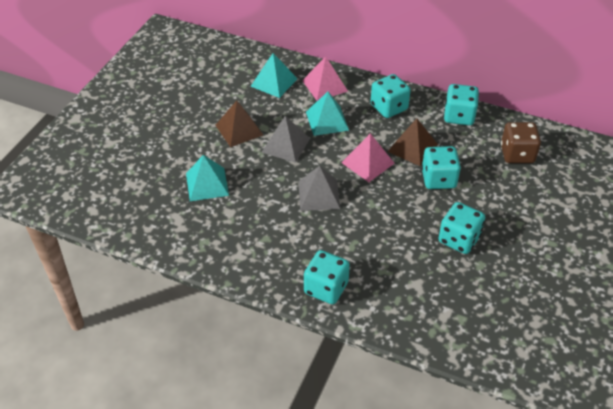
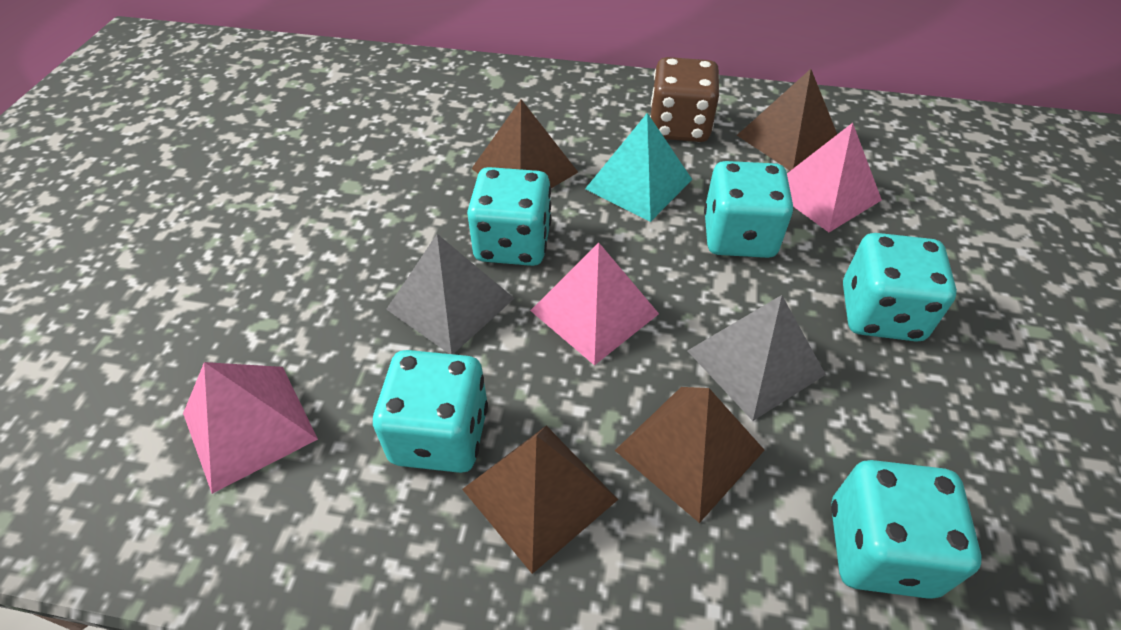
brown pyramid: 2 -> 4
pink pyramid: 2 -> 3
turquoise pyramid: 3 -> 1

